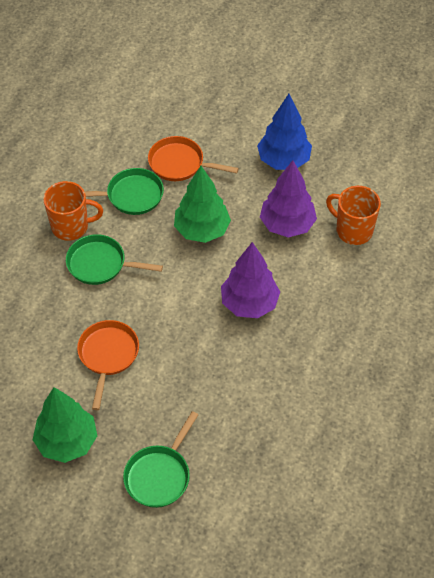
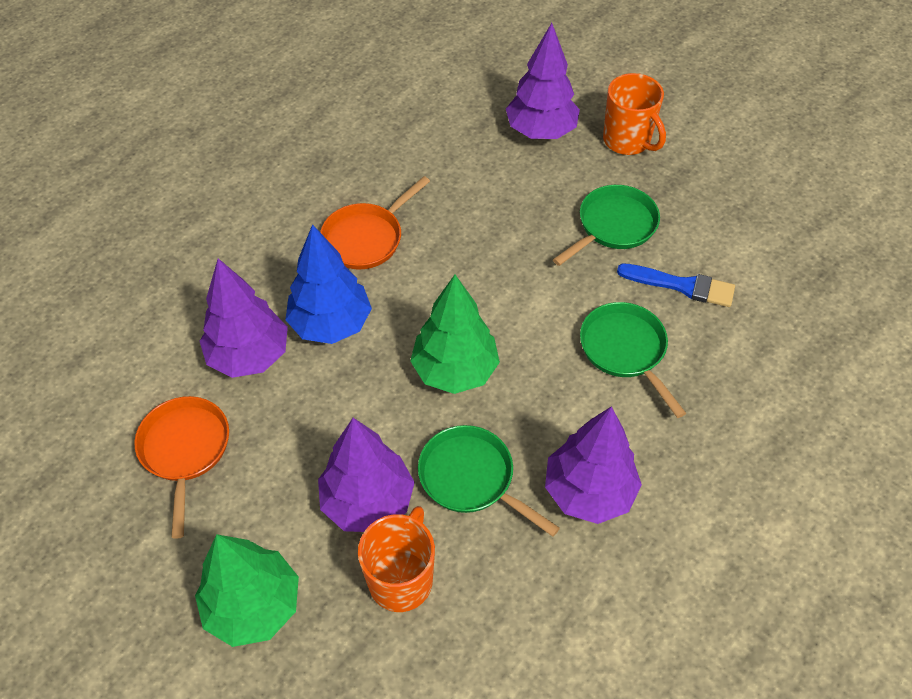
blue brush: 0 -> 1
purple tree: 2 -> 4

